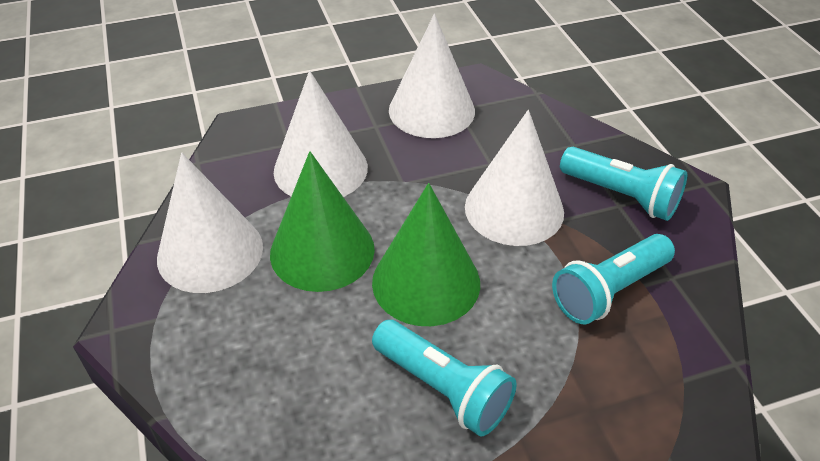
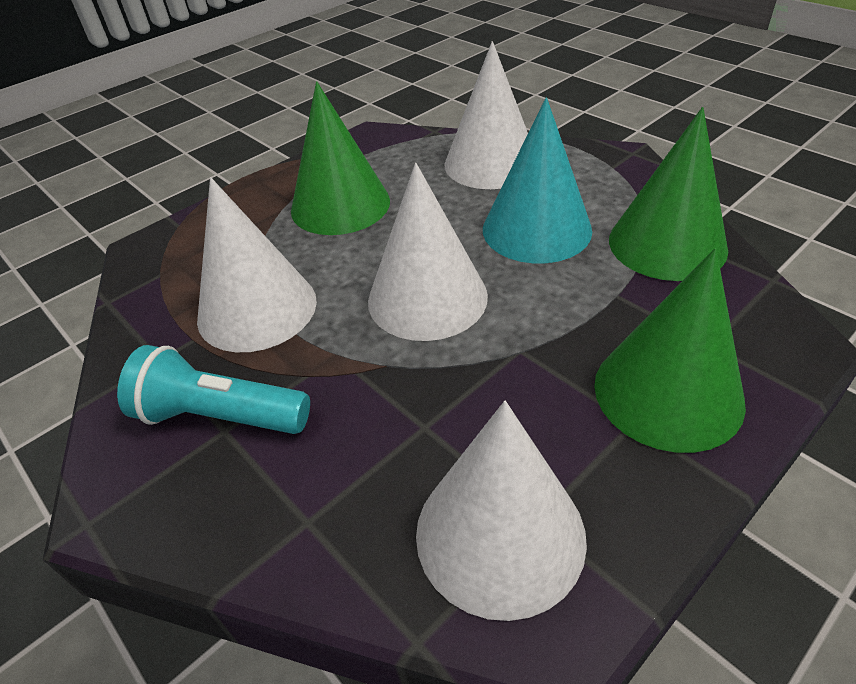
green cone: 2 -> 3
turquoise cone: 0 -> 1
turquoise flashlight: 3 -> 1

